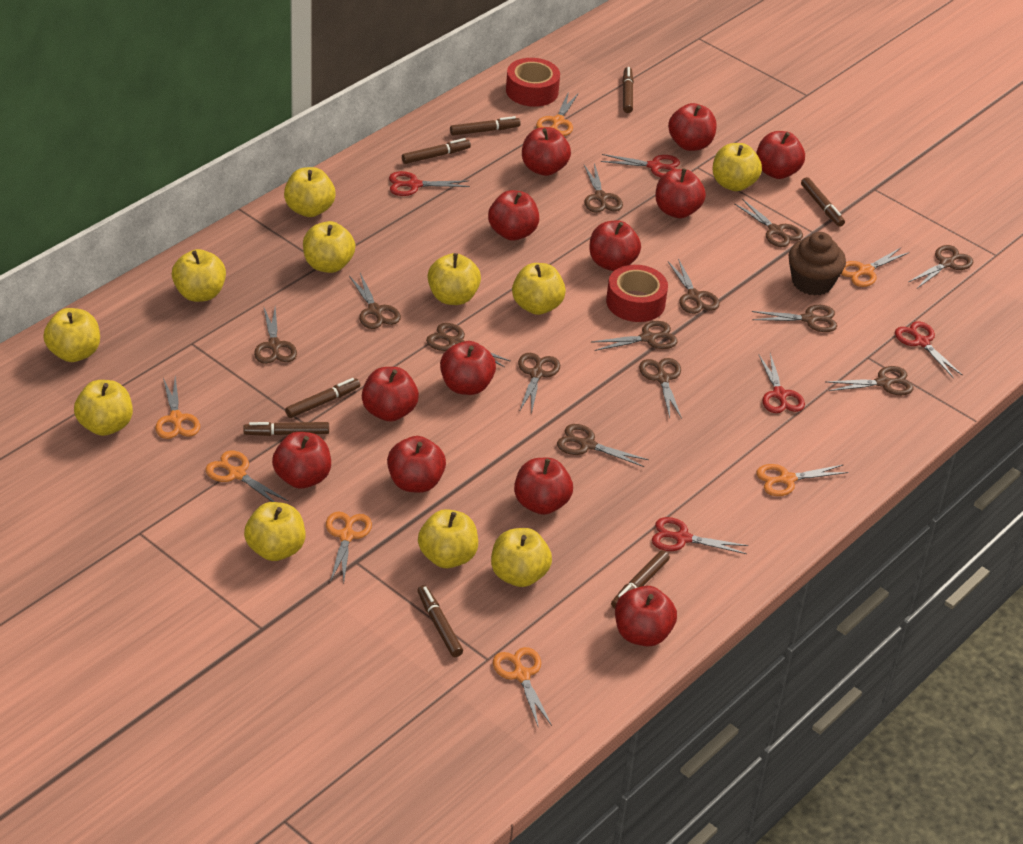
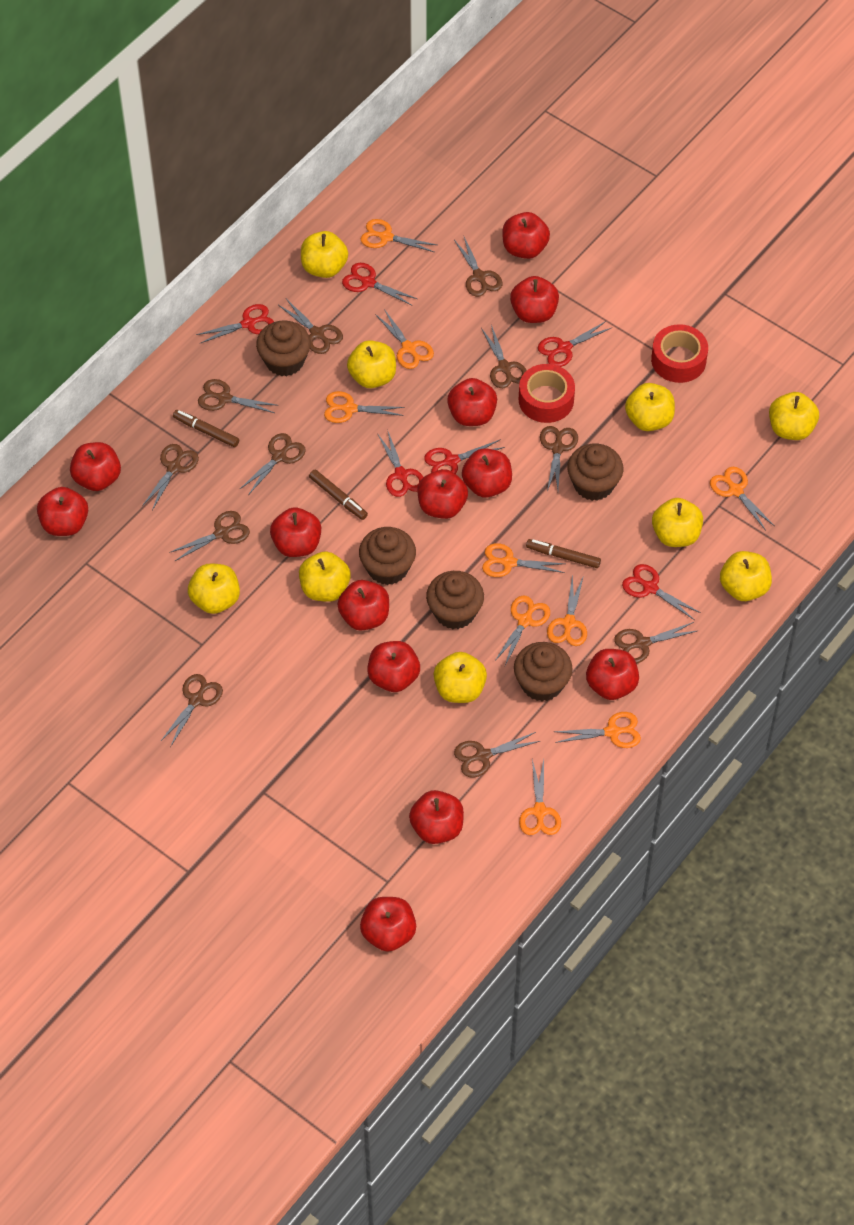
brown cupcake: 1 -> 5
brown marker: 8 -> 3
brown scissors: 13 -> 11
orange scissors: 7 -> 9
red apple: 12 -> 13
red scissors: 5 -> 6
yellow apple: 11 -> 9

